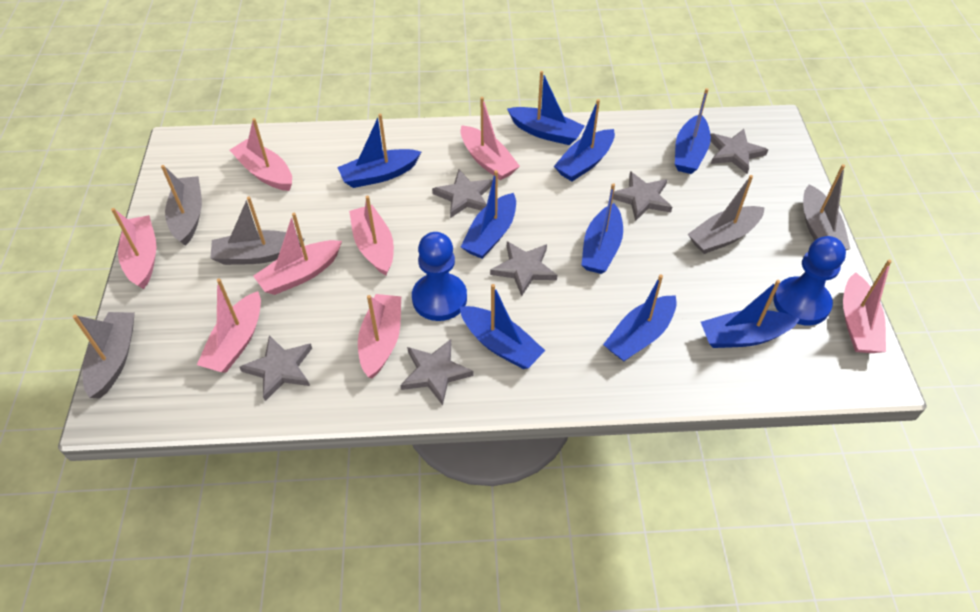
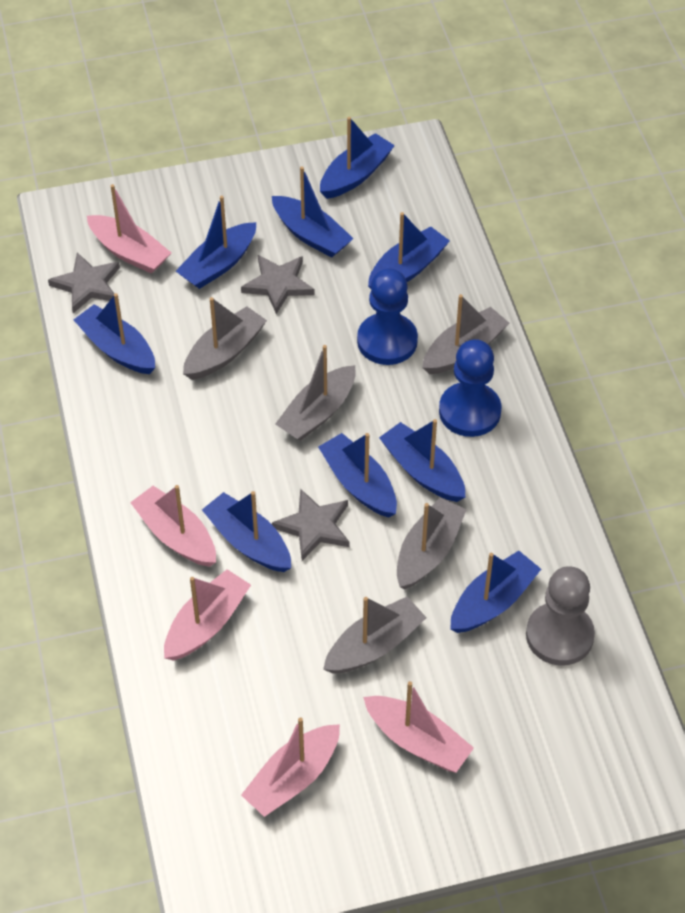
grey pawn: 0 -> 1
grey star: 6 -> 3
pink boat: 8 -> 5

